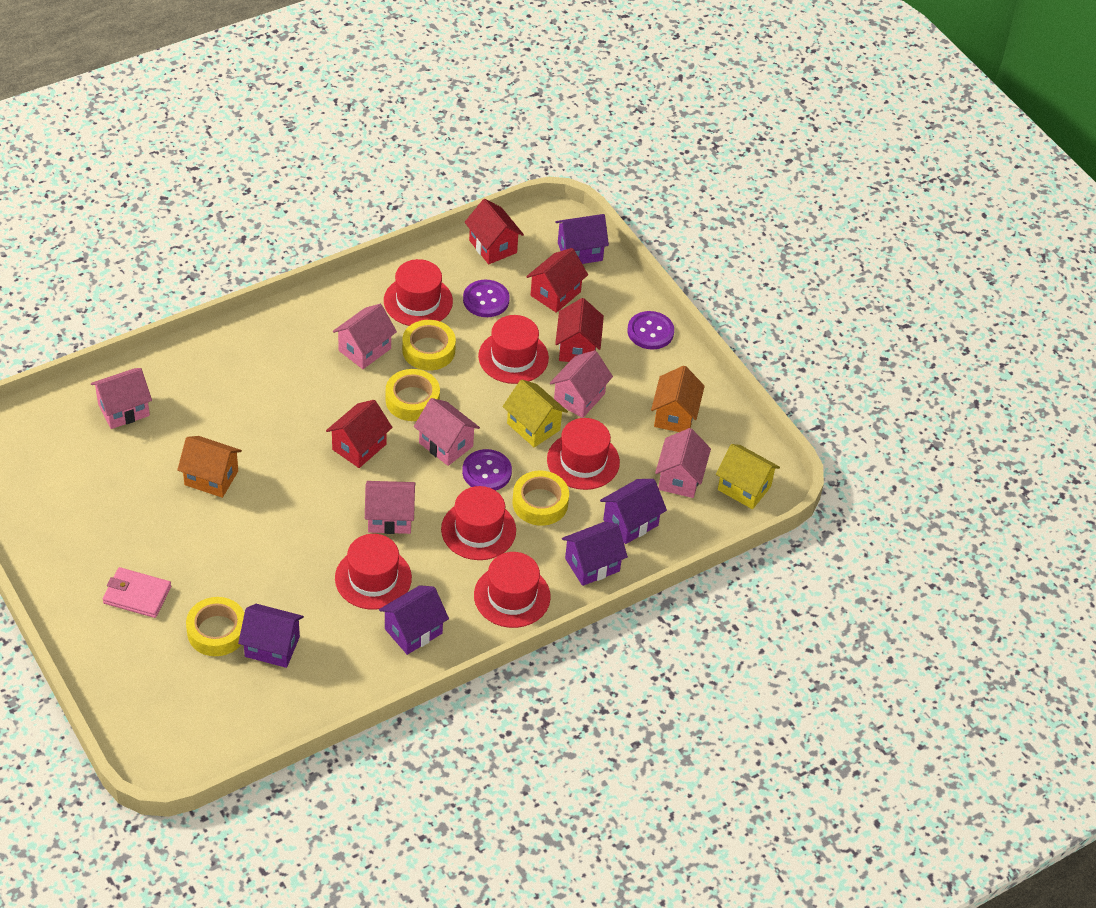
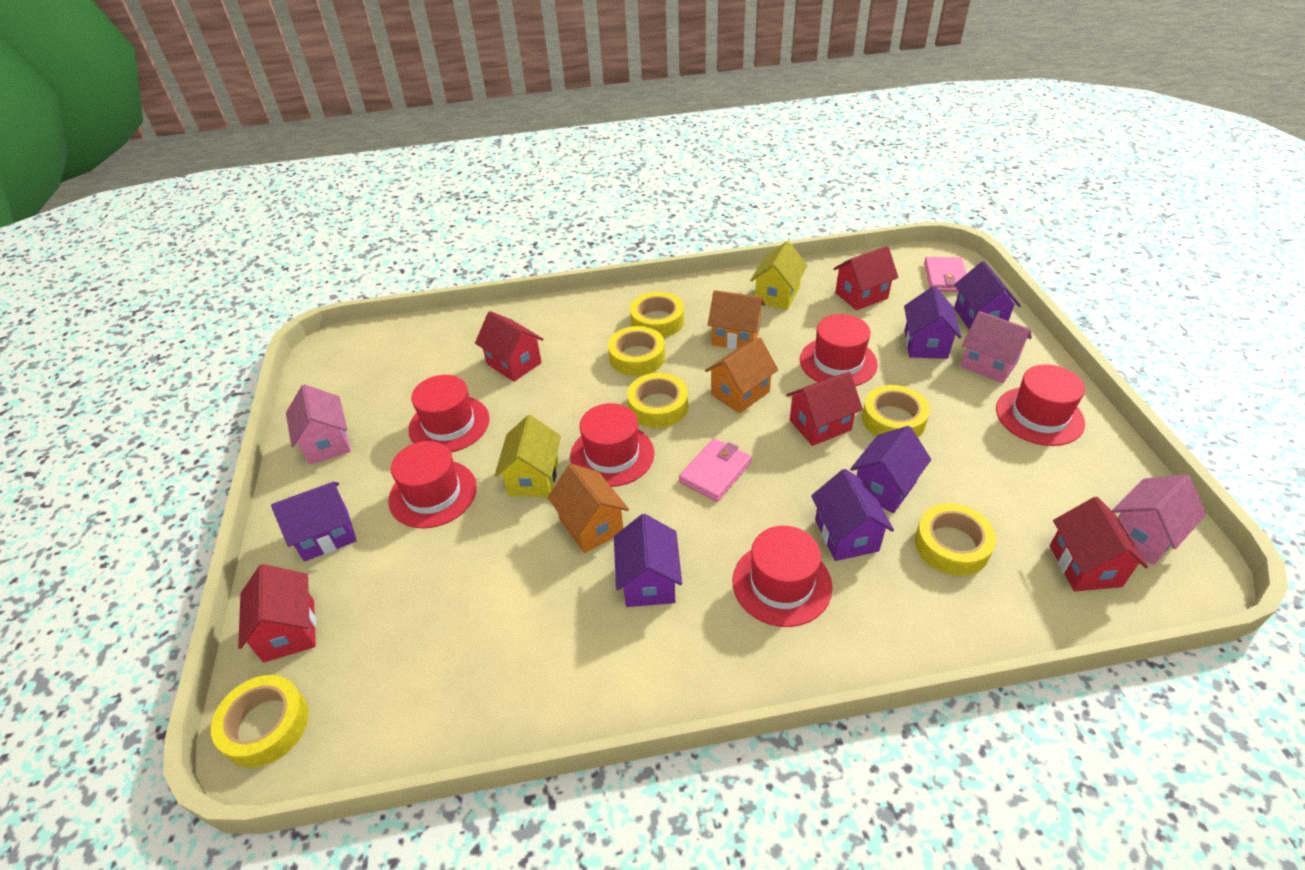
orange house: 2 -> 3
pink house: 6 -> 3
pink wallet: 1 -> 2
purple button: 3 -> 0
purple house: 5 -> 6
red house: 4 -> 5
yellow tape: 4 -> 6

